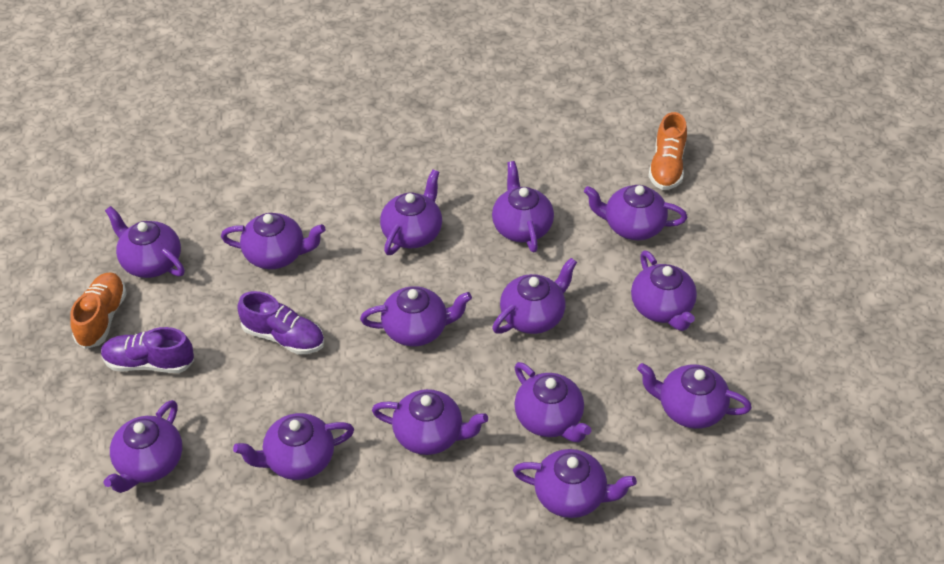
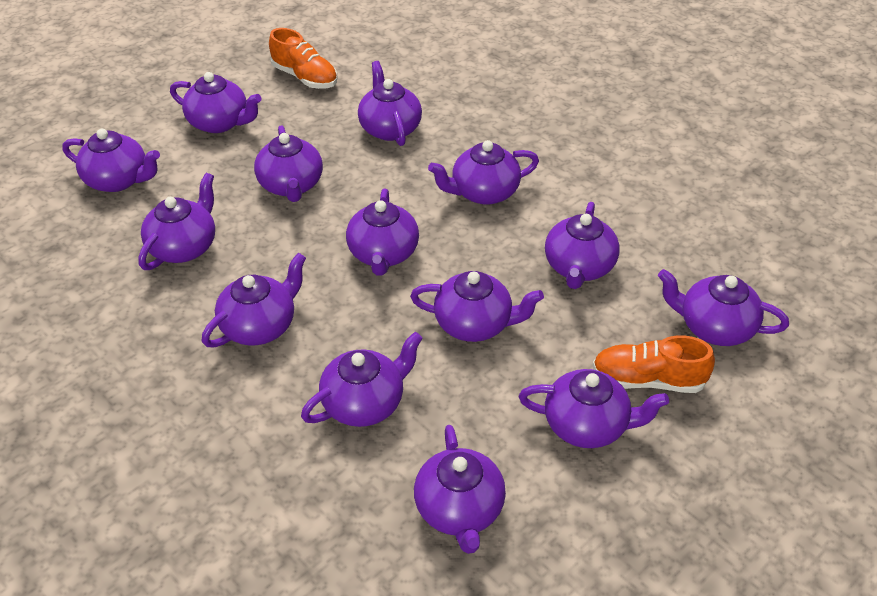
purple shoe: 2 -> 0

